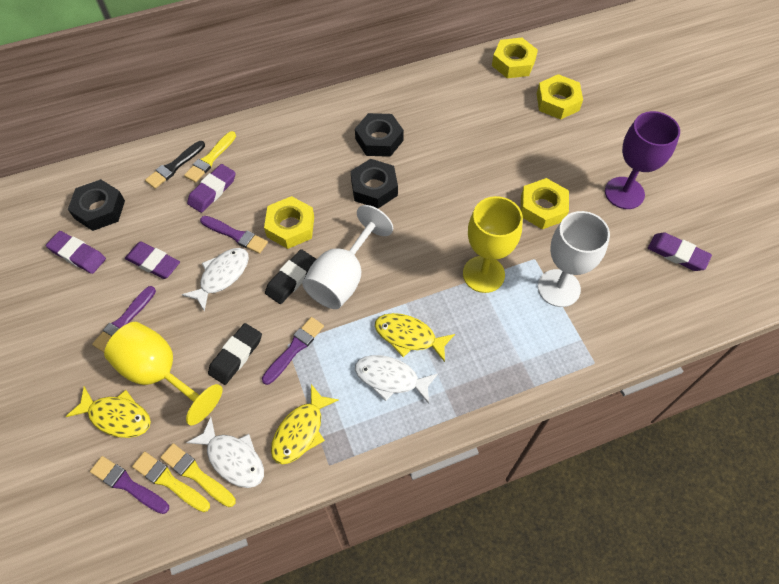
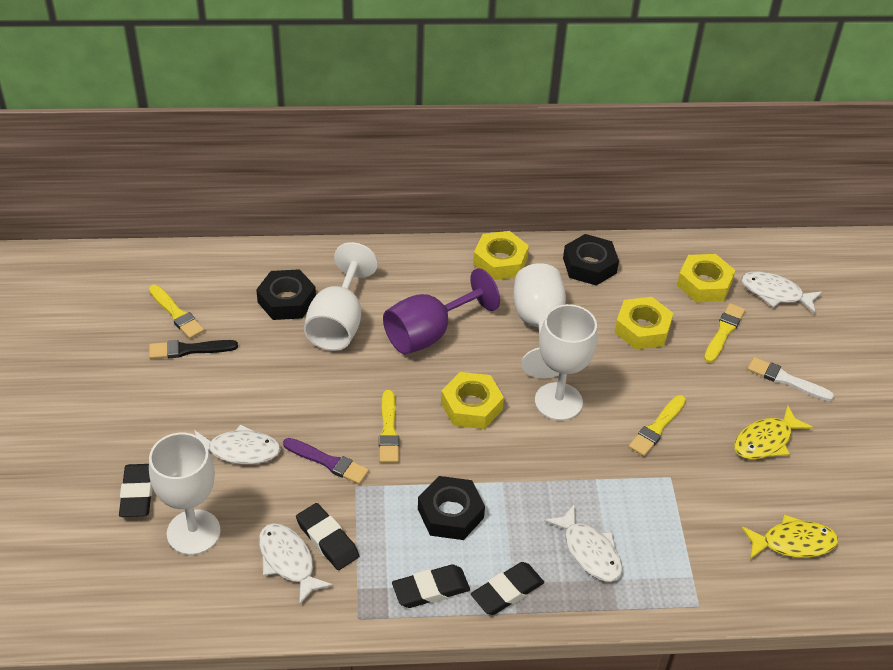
black eraser: 2 -> 4
purple brush: 4 -> 1
purple eraser: 4 -> 0
white brush: 0 -> 1
white fish: 3 -> 4
white goblet: 2 -> 4
yellow brush: 3 -> 4
yellow fish: 3 -> 2
yellow goblet: 2 -> 0

